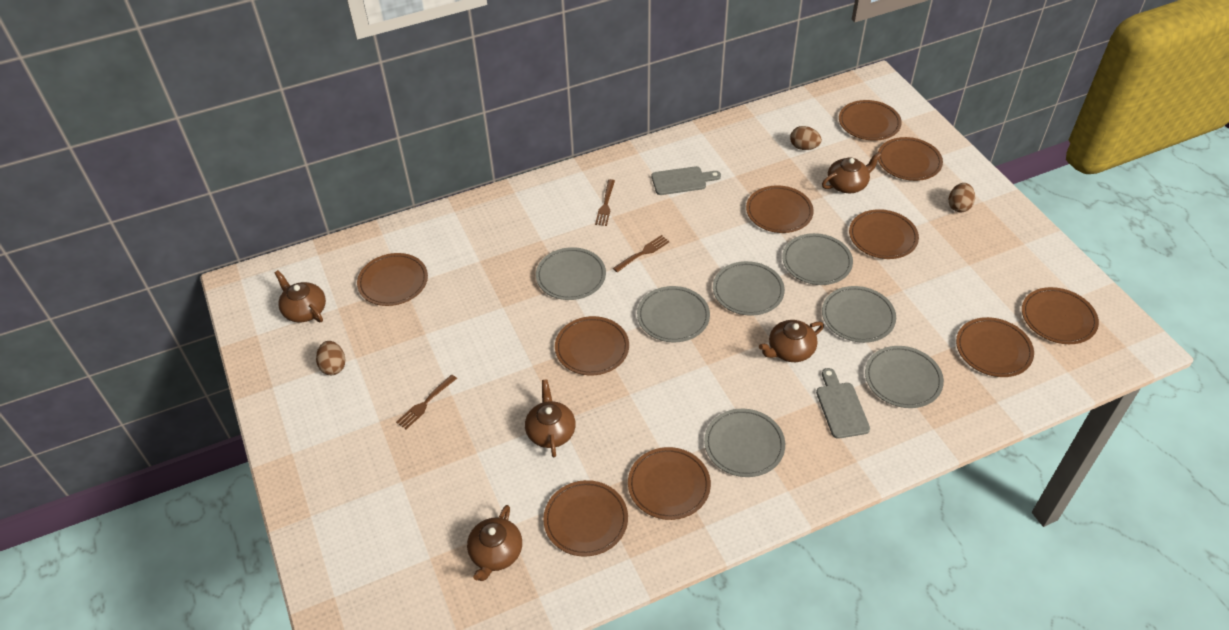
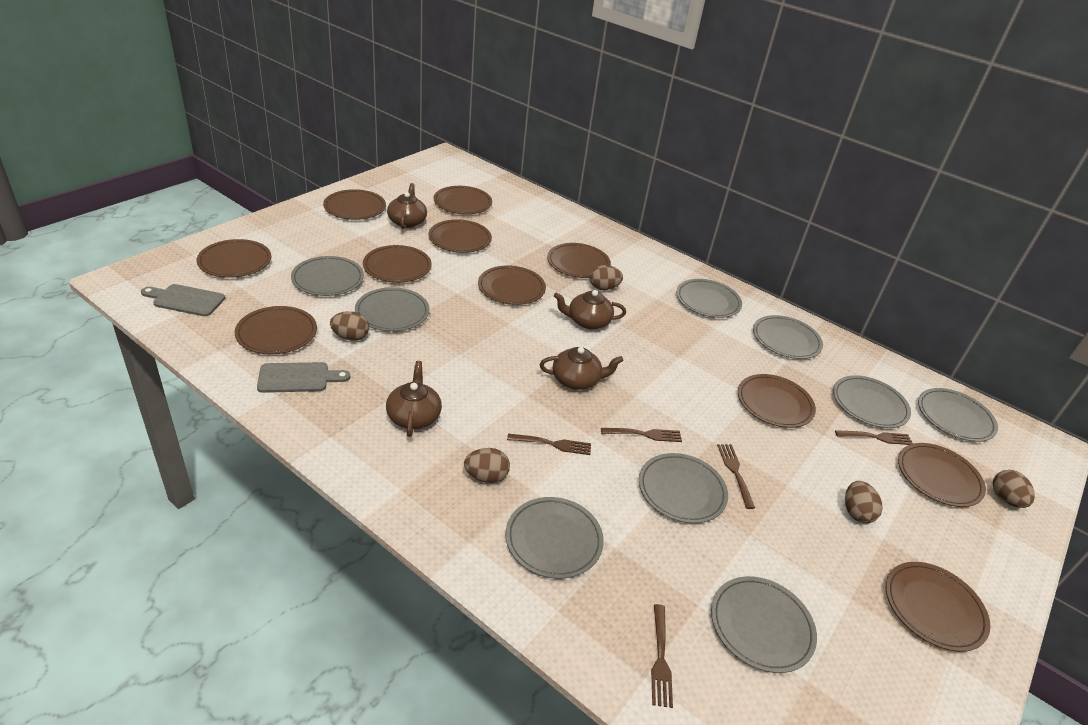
brown egg: 3 -> 5
brown fork: 3 -> 5
brown plate: 10 -> 11
brown teapot: 5 -> 4
grey plate: 7 -> 9

